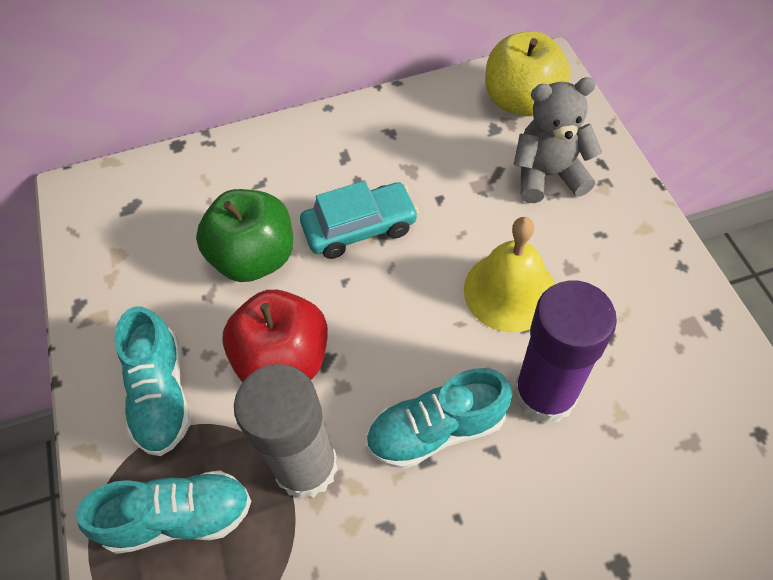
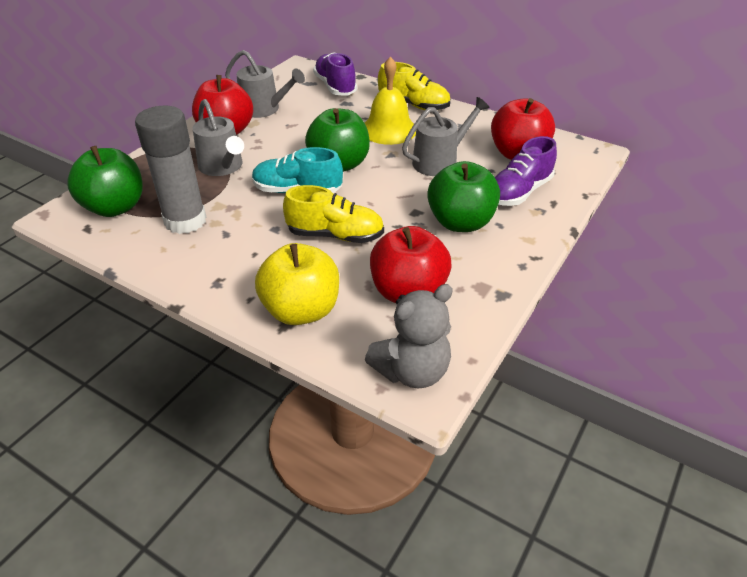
green apple: 1 -> 3
grey watering can: 0 -> 3
purple glue stick: 1 -> 0
purple shoe: 0 -> 2
red apple: 1 -> 3
turquoise car: 1 -> 0
turquoise shoe: 3 -> 1
yellow shoe: 0 -> 2

